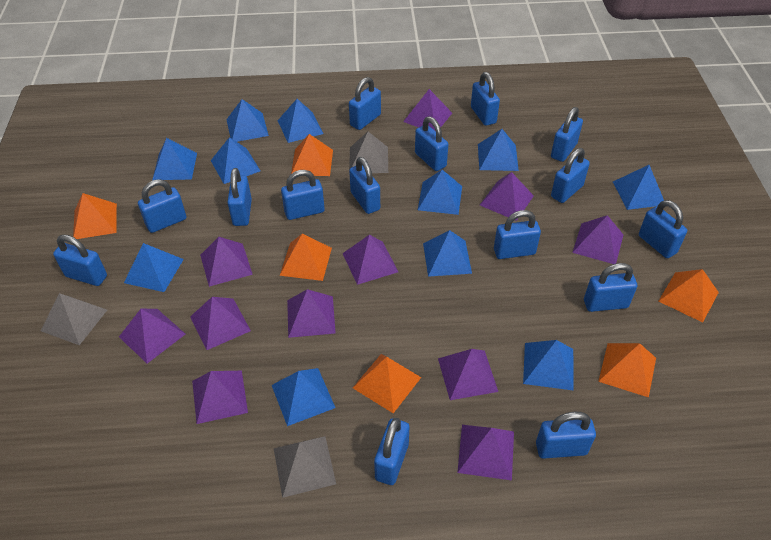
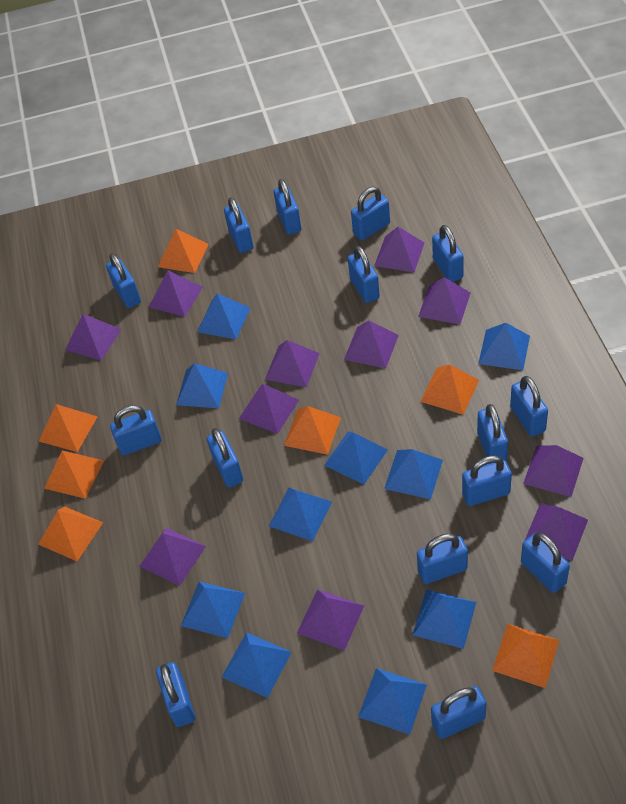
blue pyramid: 11 -> 10
grey pyramid: 3 -> 0
orange pyramid: 6 -> 7

